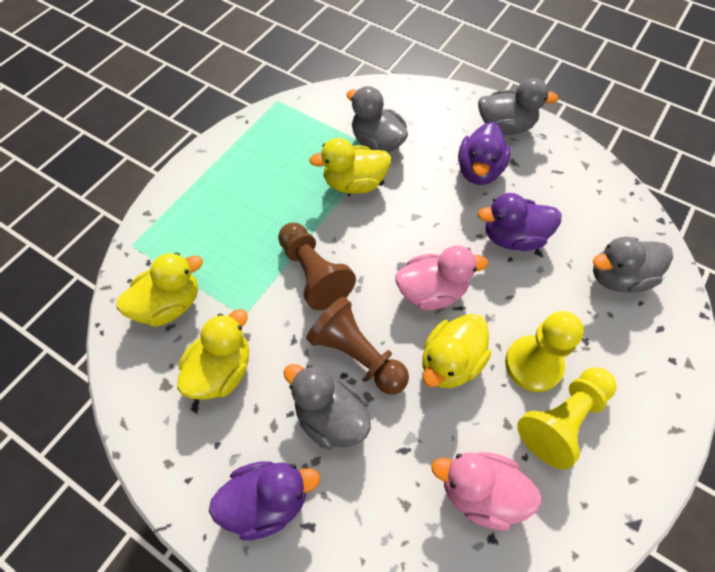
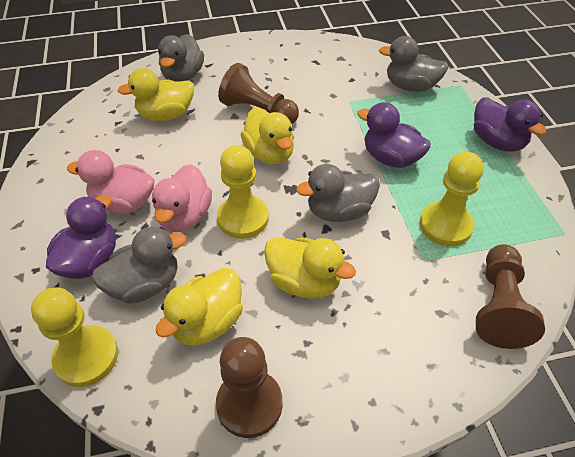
brown pawn: 2 -> 3
yellow pawn: 2 -> 3

